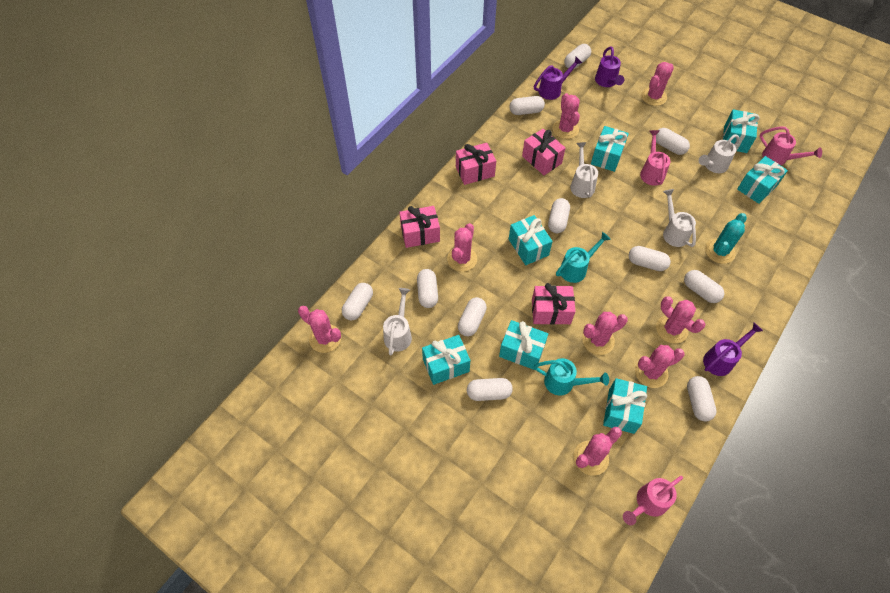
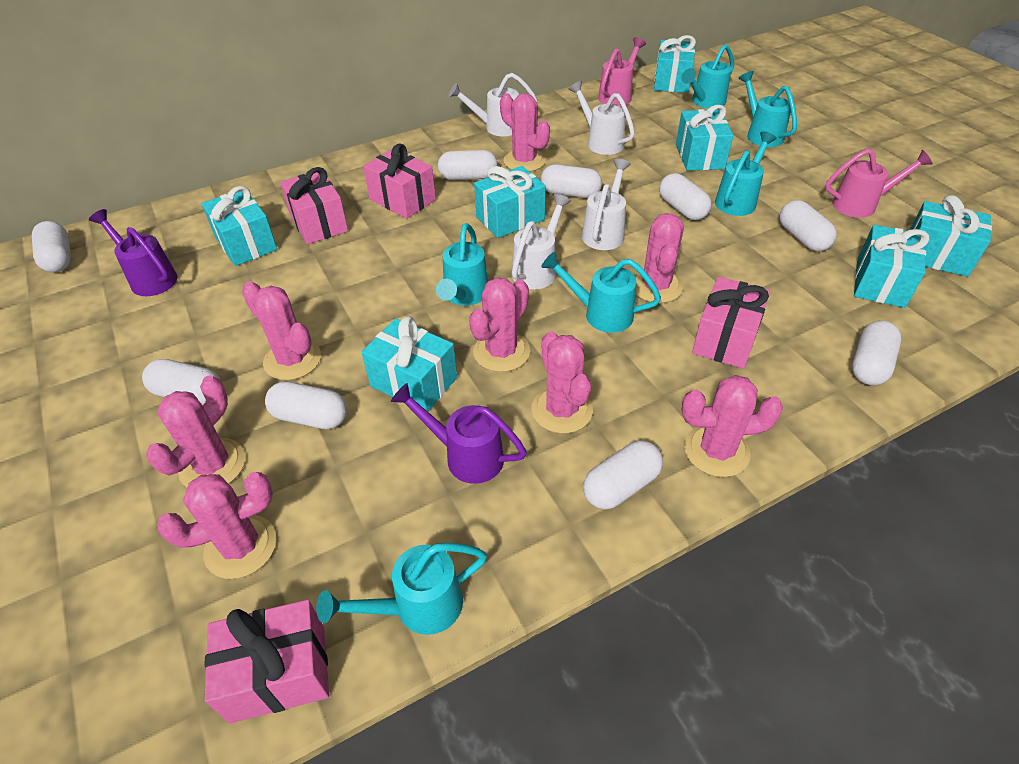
pink watering can: 3 -> 2
purple watering can: 3 -> 2
turquoise cactus: 1 -> 0
turquoise watering can: 2 -> 6
white capsule: 11 -> 9

